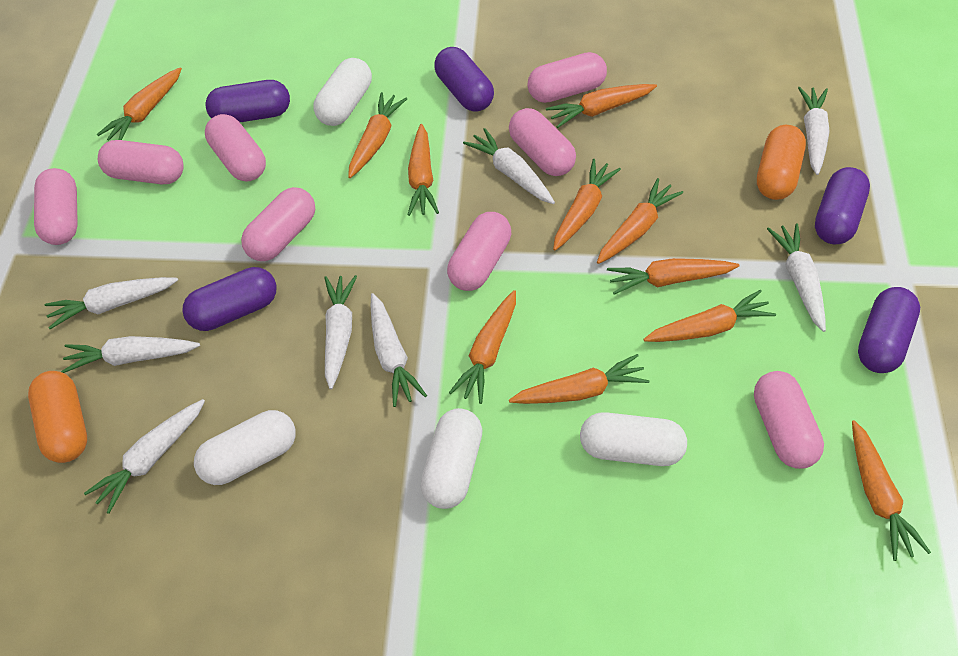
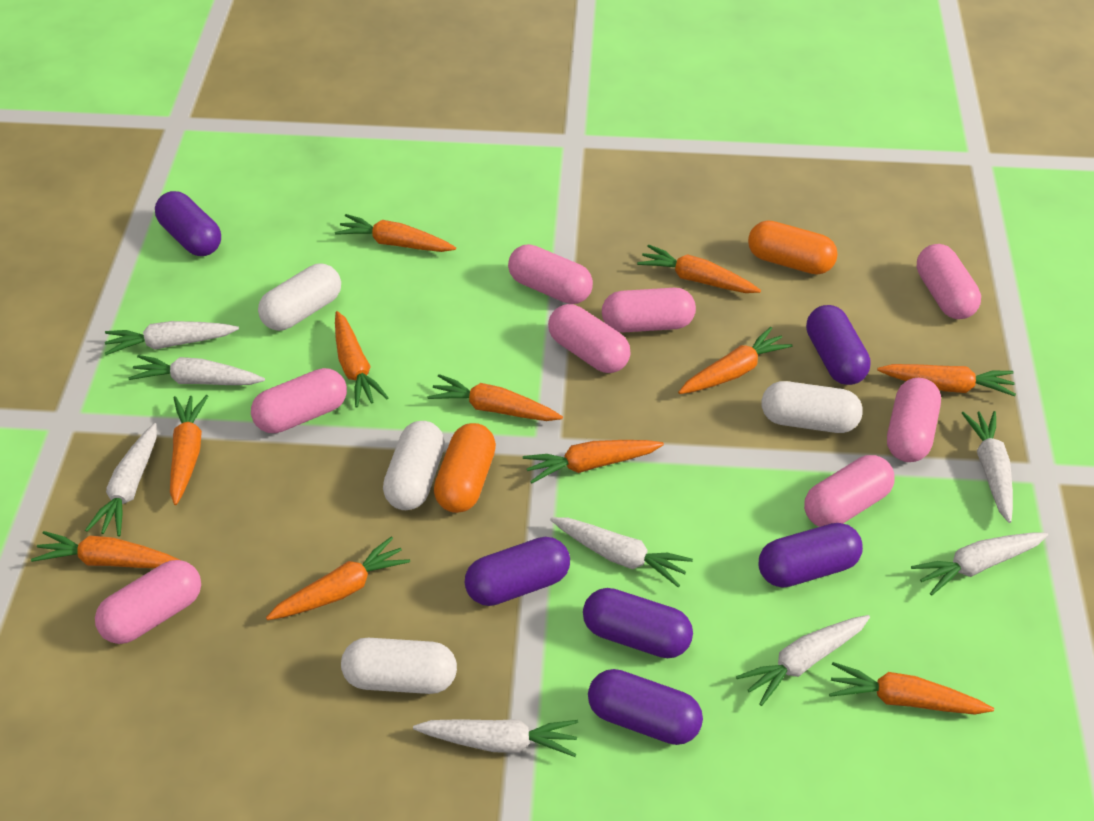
purple capsule: 5 -> 6

